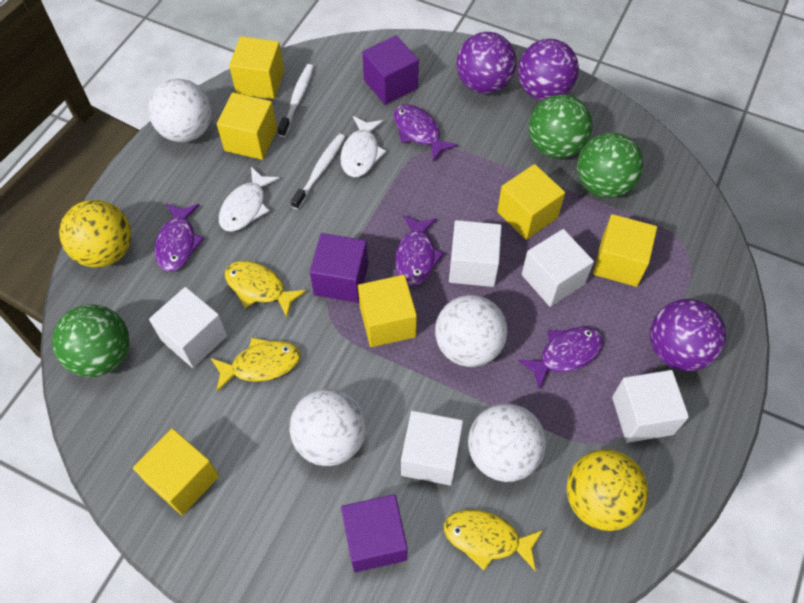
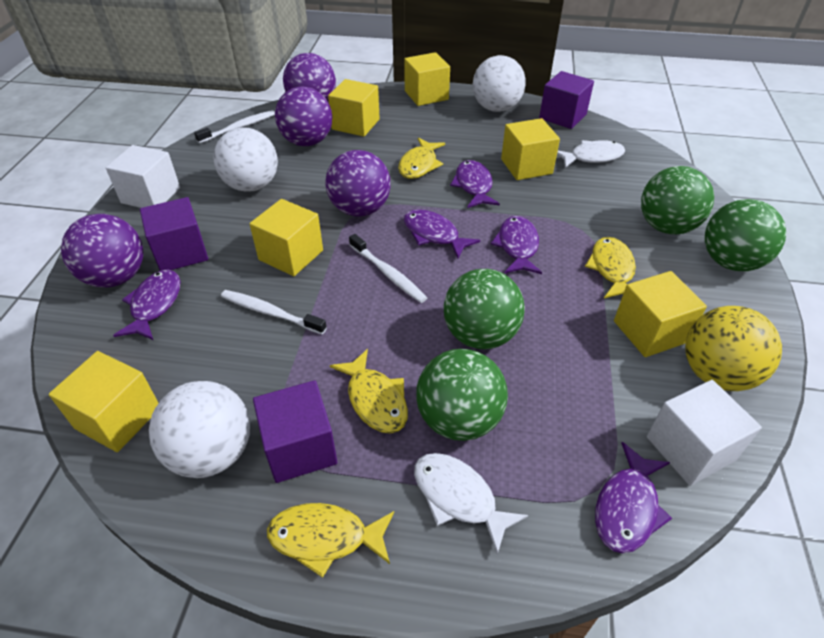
green ball: 3 -> 4
purple ball: 3 -> 4
purple fish: 4 -> 5
white ball: 4 -> 3
white cube: 5 -> 2
white toothbrush: 2 -> 3
yellow ball: 2 -> 1
yellow fish: 3 -> 4

